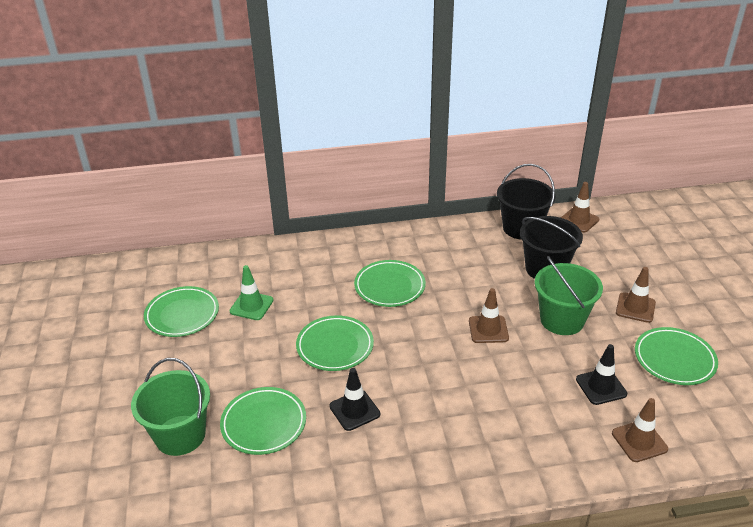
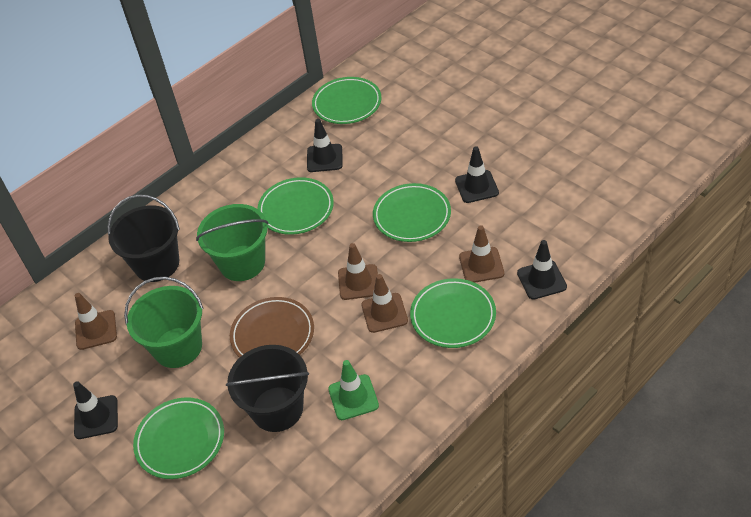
black traffic cone: 2 -> 4
brown plate: 0 -> 1

